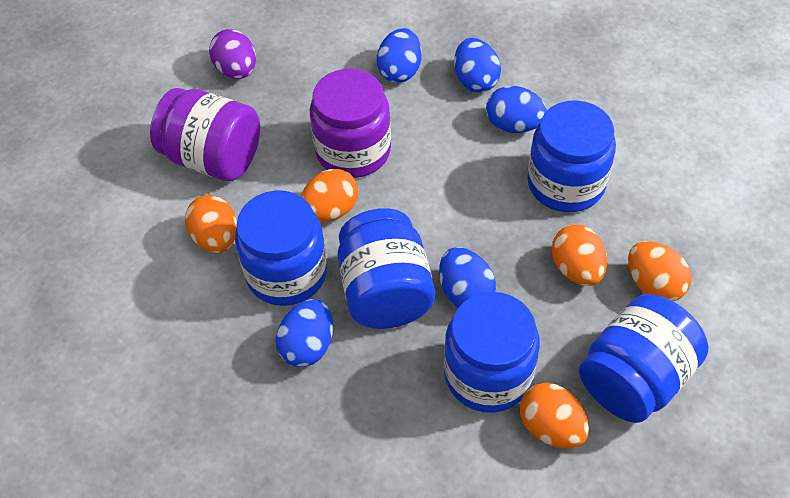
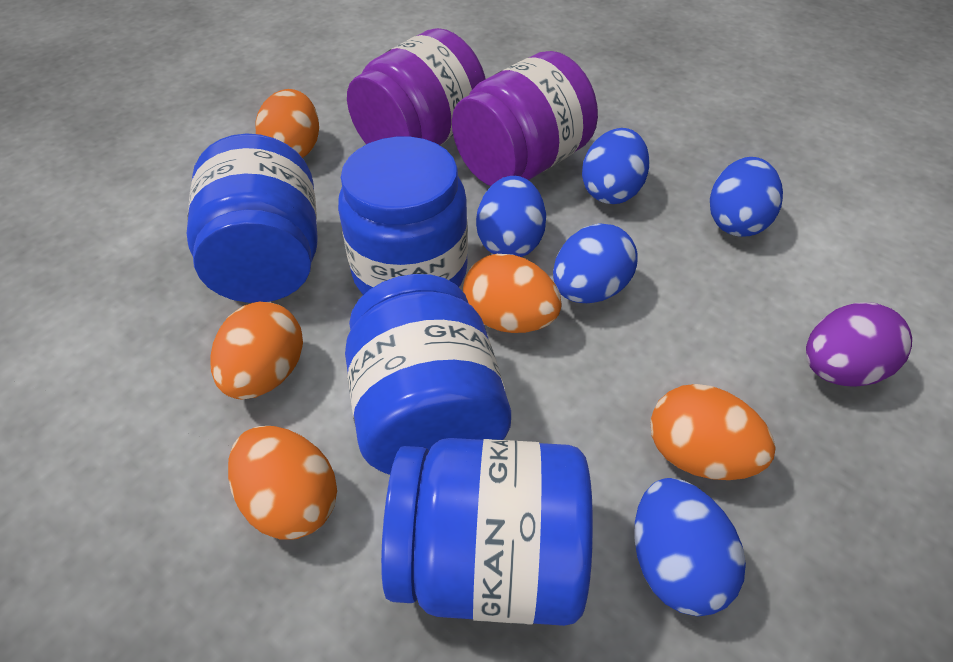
blue jar: 5 -> 4

